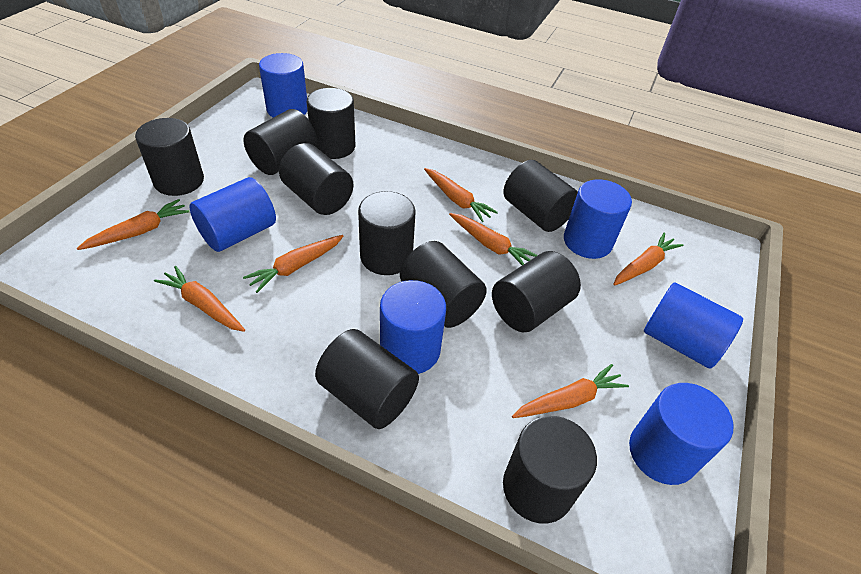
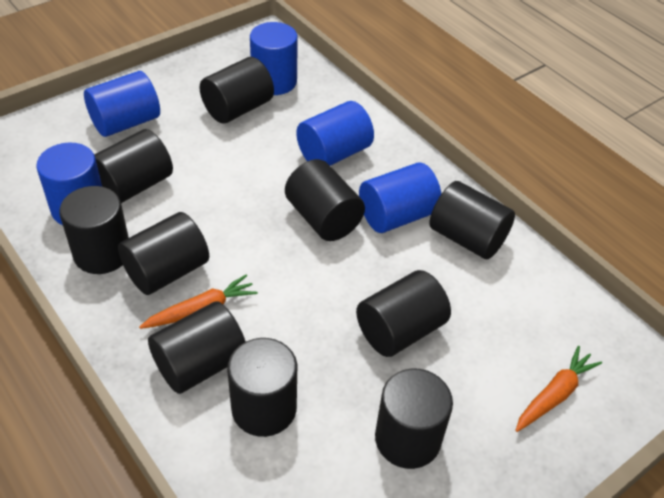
blue cylinder: 6 -> 5
orange carrot: 7 -> 2

